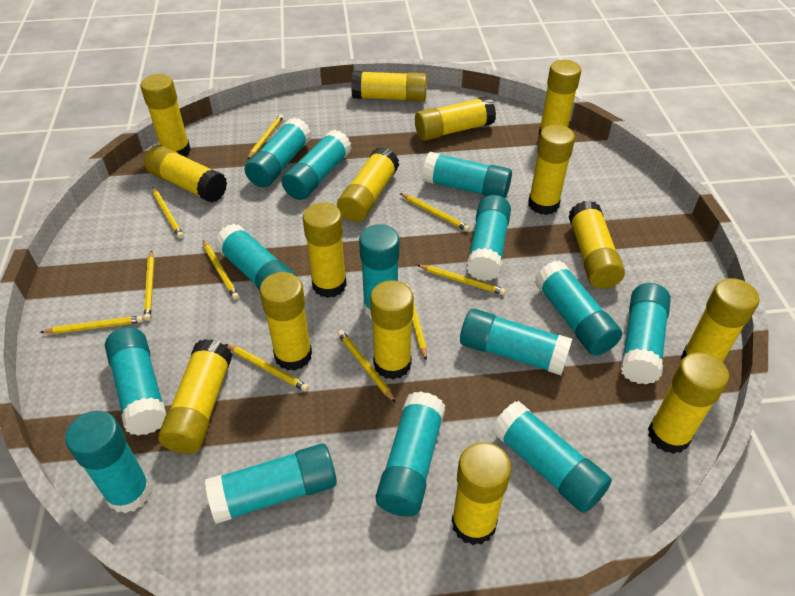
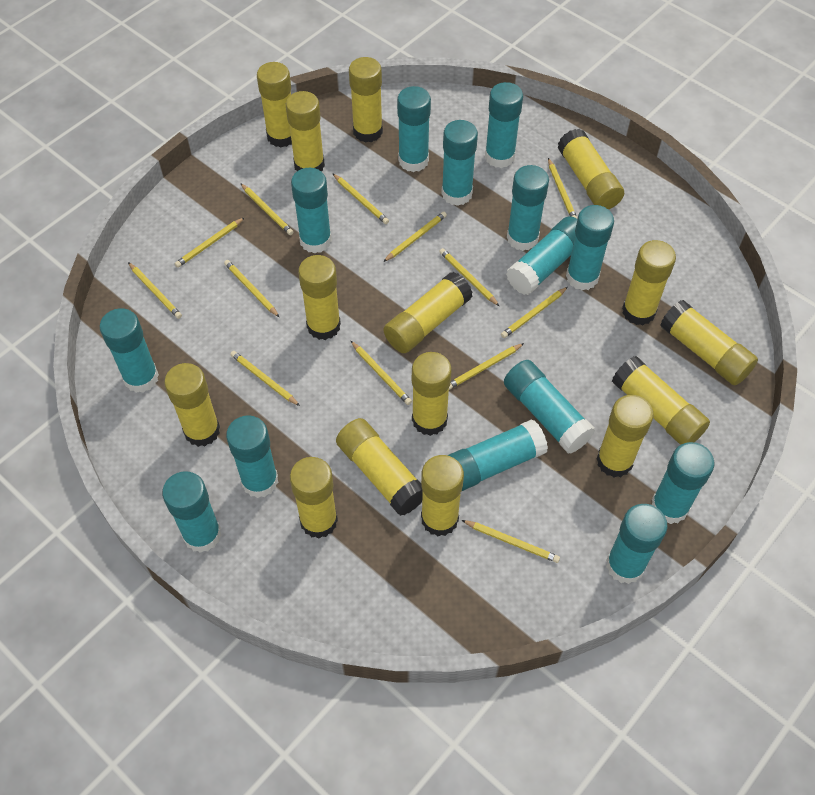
yellow pencil: 10 -> 13

